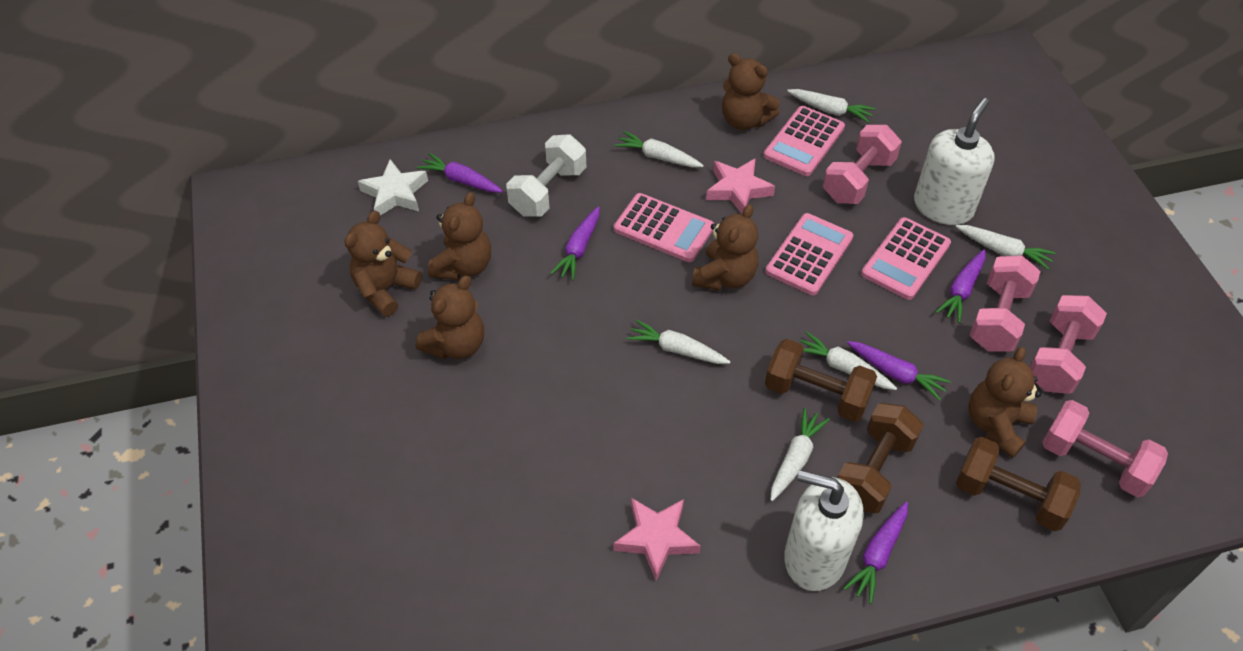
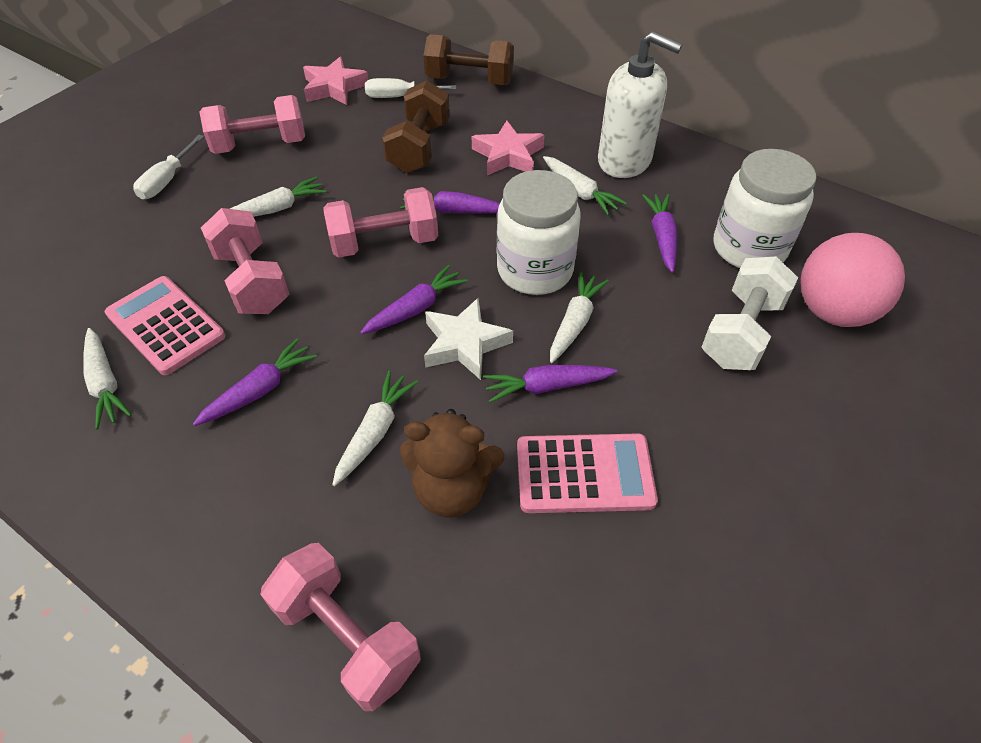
brown dumbbell: 3 -> 2
brown teddy bear: 6 -> 1
pink ball: 0 -> 1
pink calculator: 4 -> 2
white carrot: 6 -> 5
white jar: 0 -> 2
white screwdriver: 0 -> 2
white soap dispenser: 2 -> 1

